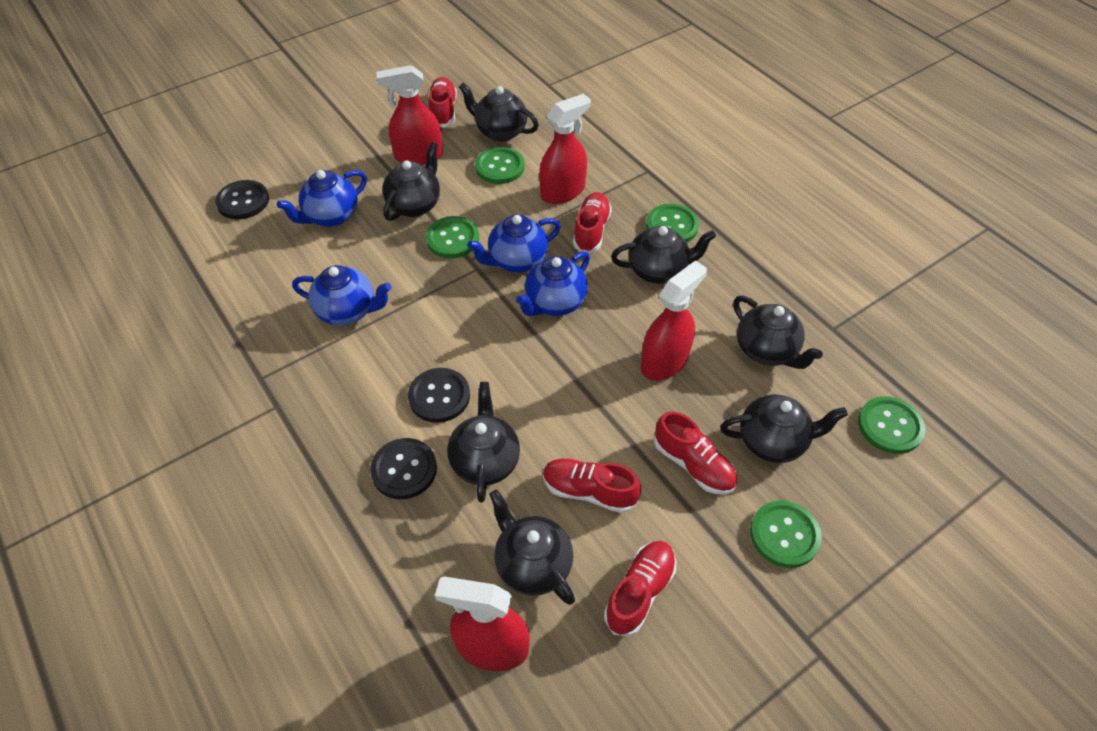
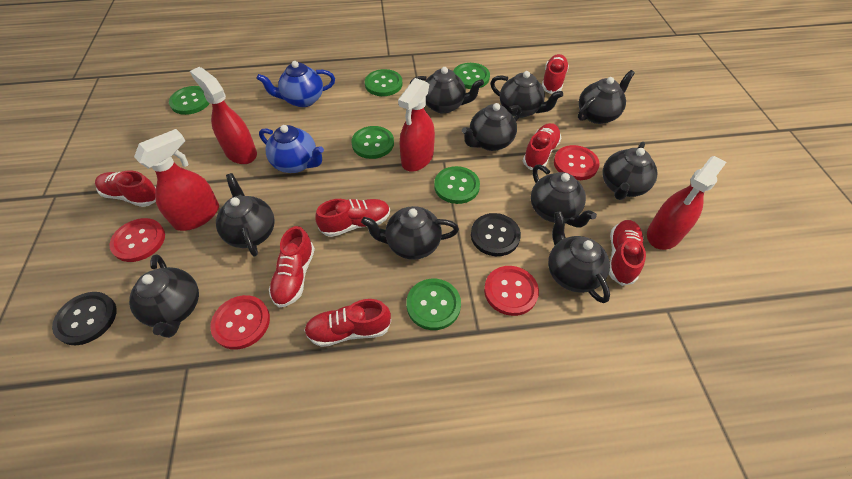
black button: 3 -> 2
black teapot: 7 -> 10
blue teapot: 4 -> 2
green button: 5 -> 6
red button: 0 -> 4
red shoe: 5 -> 7

